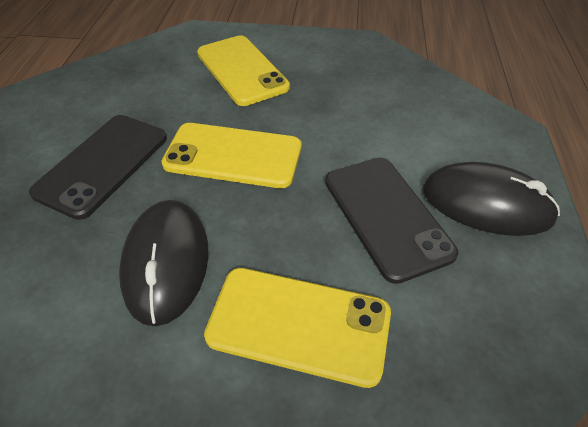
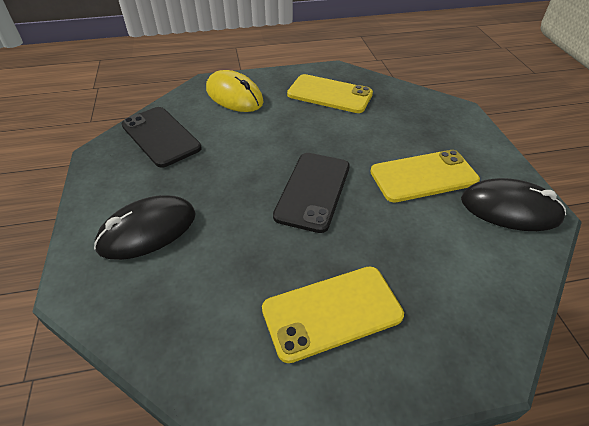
yellow mouse: 0 -> 1

